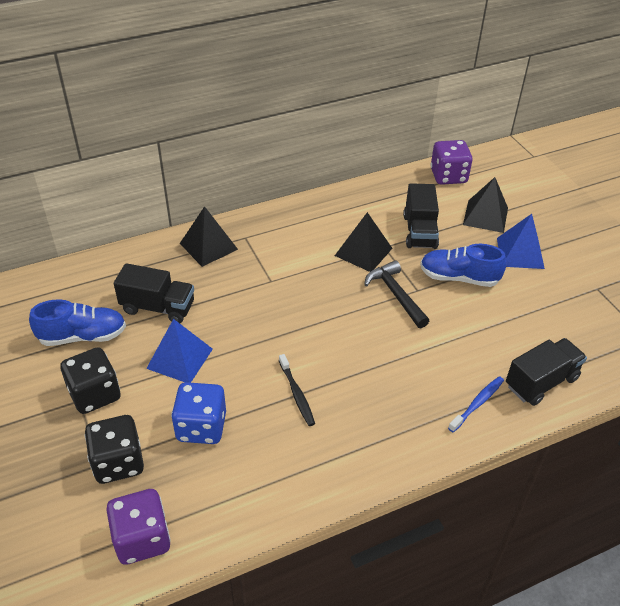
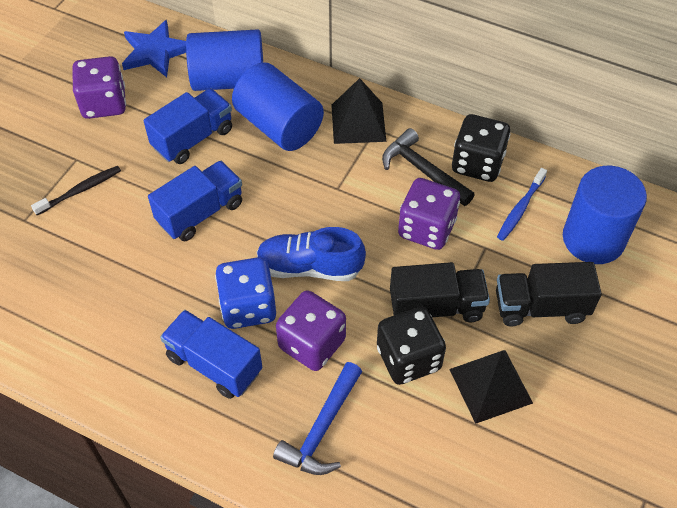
black pyramid: 3 -> 2
black truck: 3 -> 2
blue cylinder: 0 -> 3
blue hammer: 0 -> 1
blue pyramid: 2 -> 0
blue shoe: 2 -> 1
blue star: 0 -> 1
blue truck: 0 -> 3
purple dice: 2 -> 3

